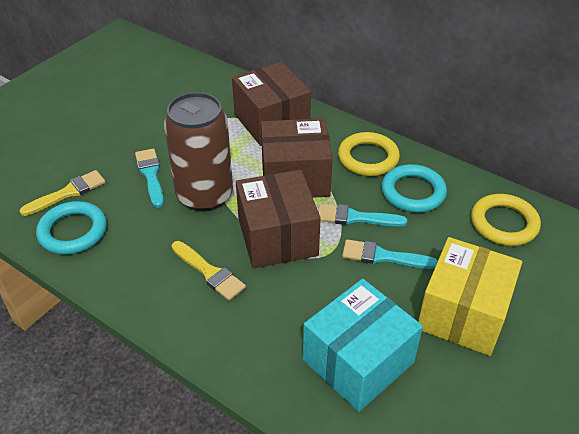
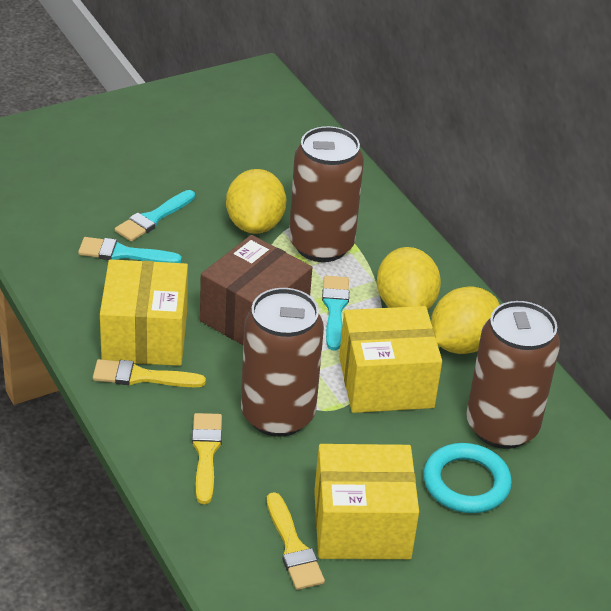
brown box: 3 -> 1
brown can: 1 -> 3
turquoise box: 1 -> 0
turquoise ring: 2 -> 1
yellow box: 1 -> 3
yellow brush: 2 -> 3
yellow lemon: 0 -> 3
yellow ring: 2 -> 0

